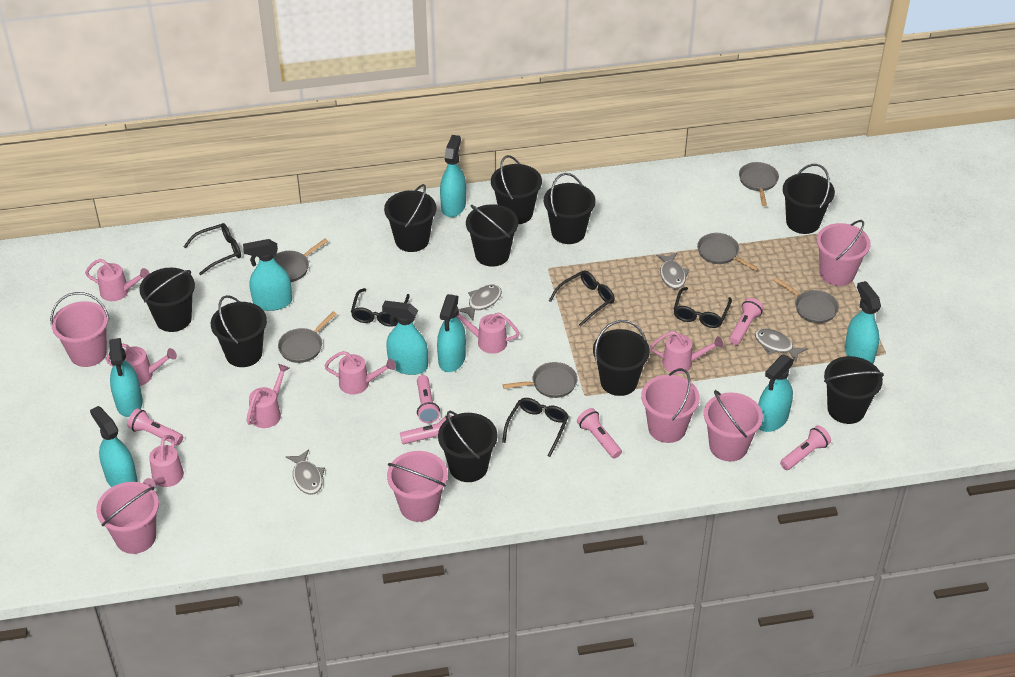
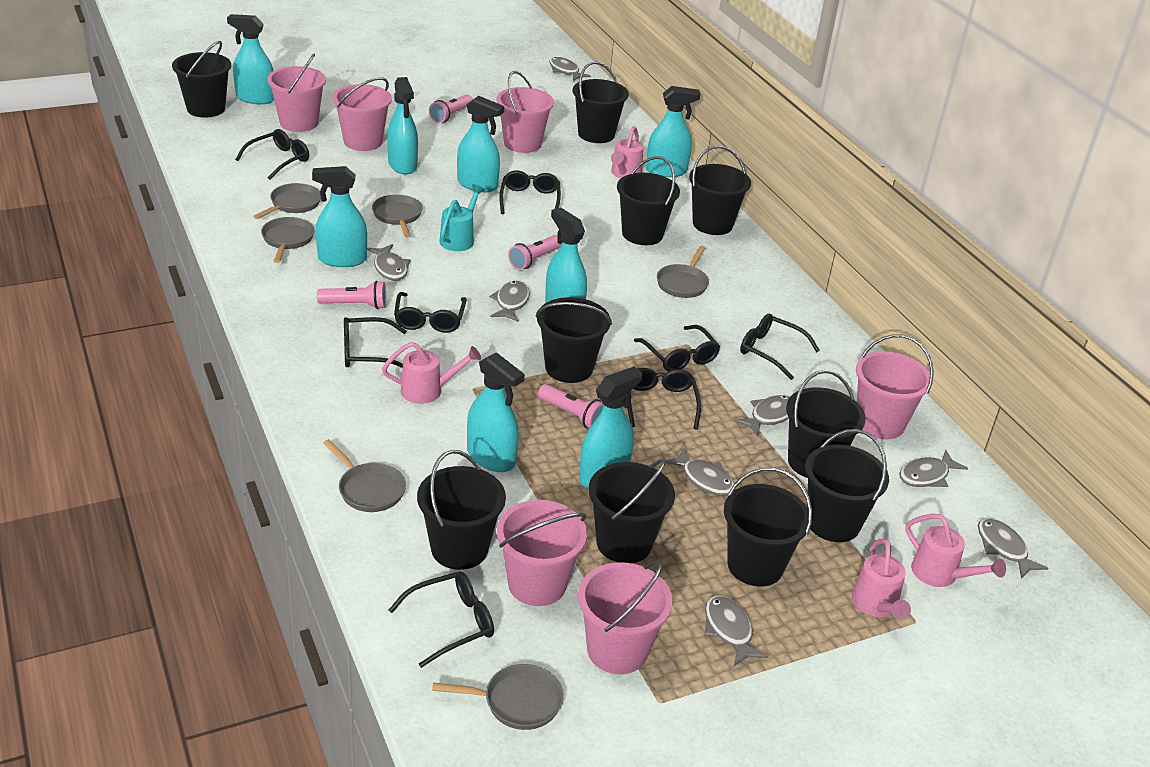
black glasses: 5 -> 8
grey fish: 4 -> 8
pink flashlight: 6 -> 4
pink watering can: 7 -> 4
turquoise watering can: 0 -> 1

